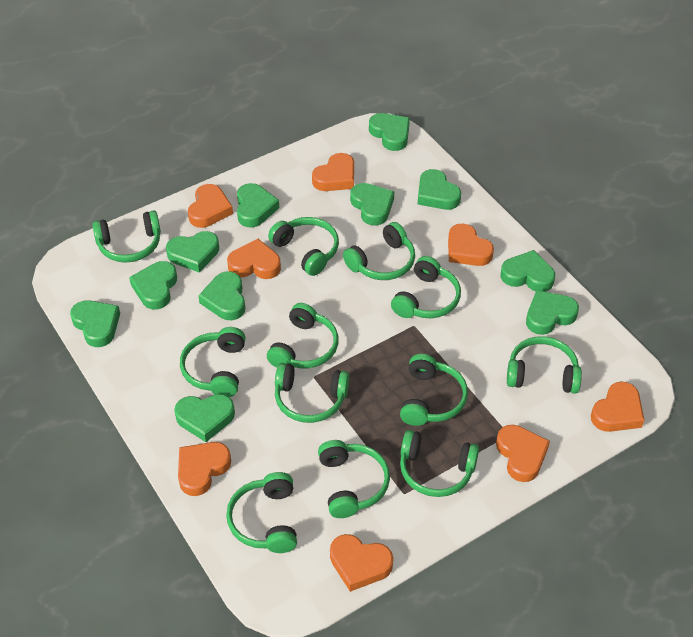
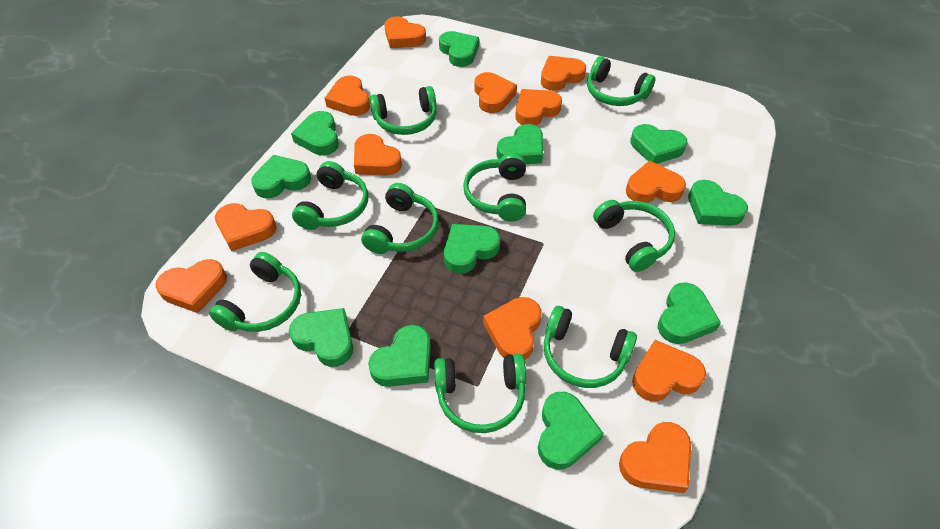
green headphones: 12 -> 9
orange heart: 8 -> 12

